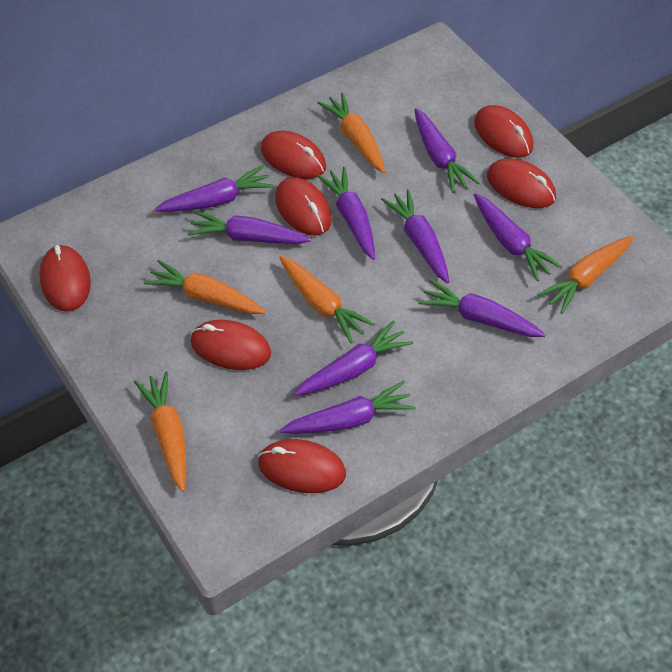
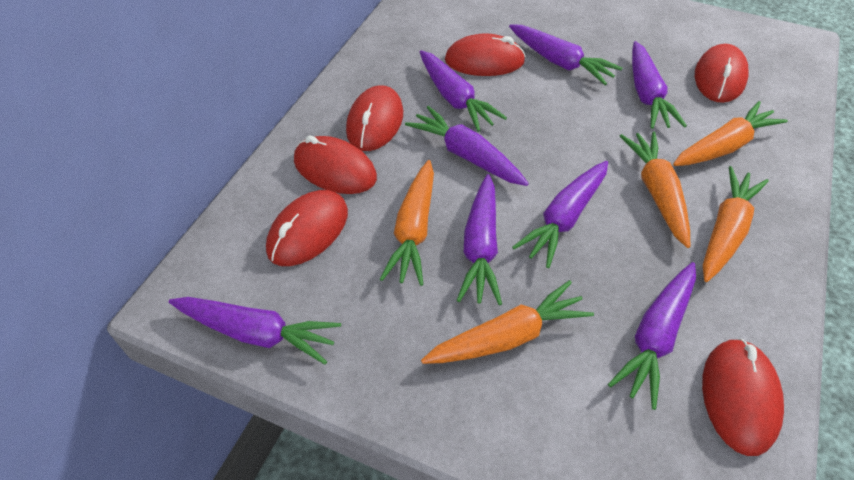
purple carrot: 9 -> 8
red mouse: 7 -> 6

